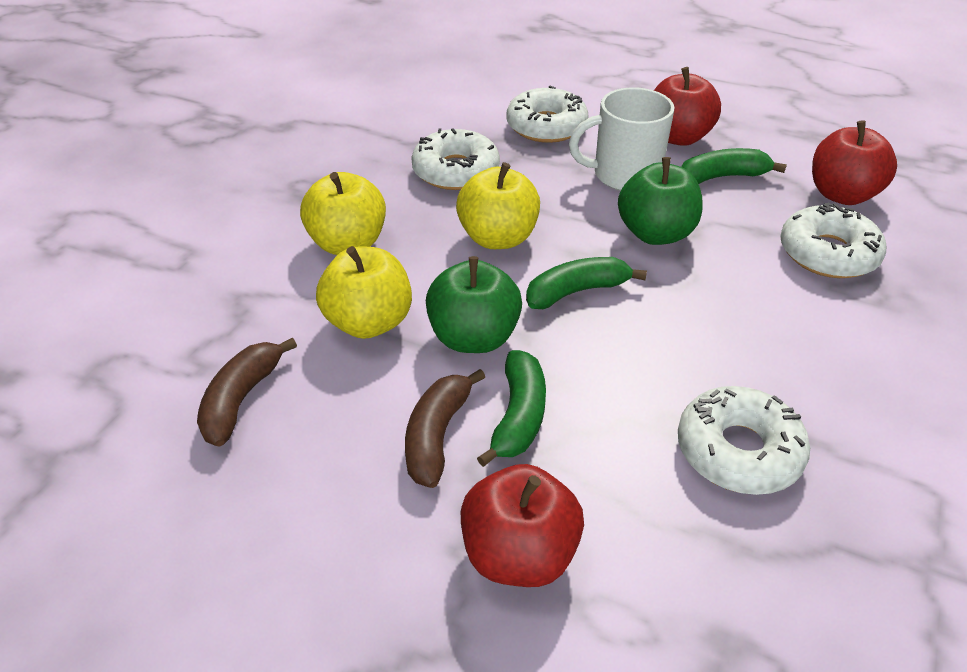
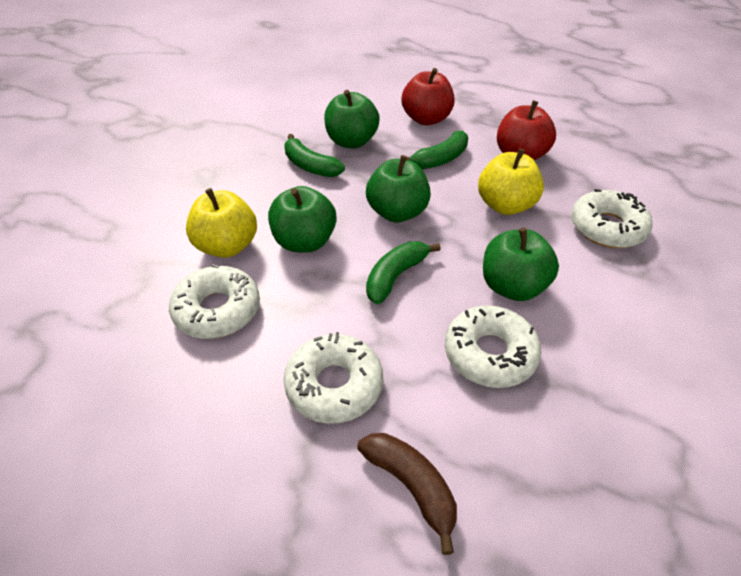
brown banana: 2 -> 1
green apple: 2 -> 4
red apple: 3 -> 2
white mug: 1 -> 0
yellow apple: 3 -> 2

